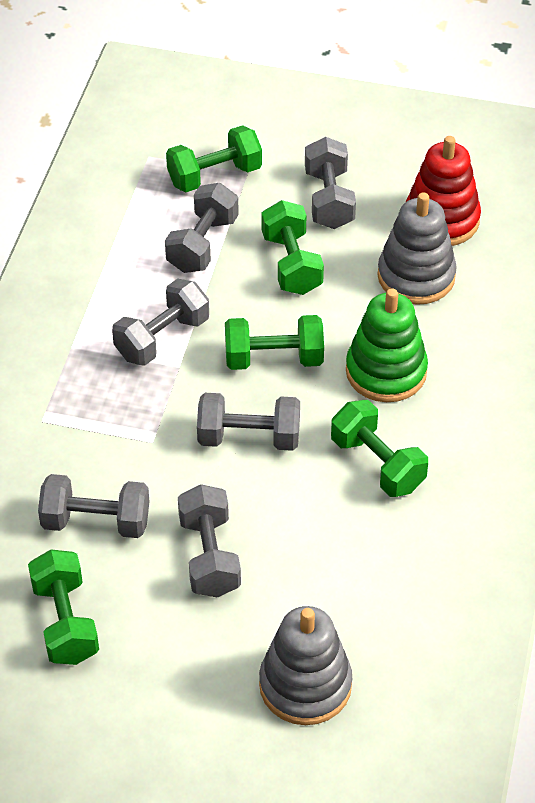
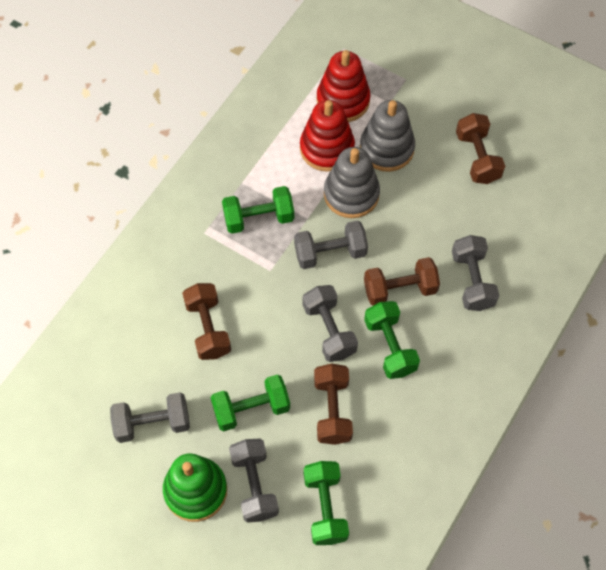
brown dumbbell: 0 -> 4
green dumbbell: 5 -> 4
grey dumbbell: 6 -> 5
red stacking toy: 1 -> 2

